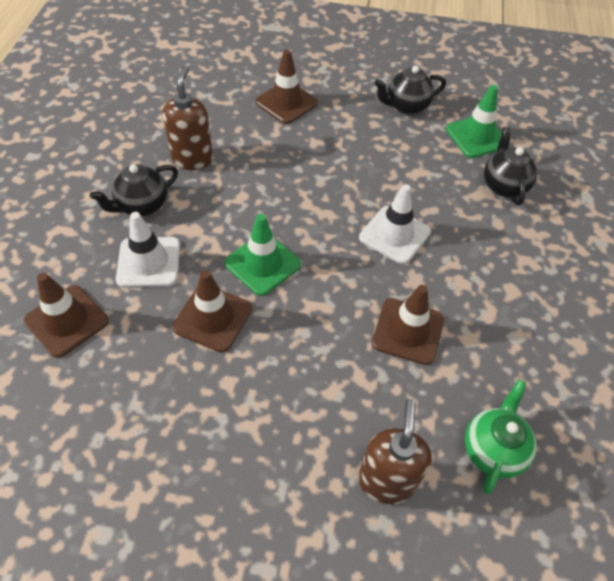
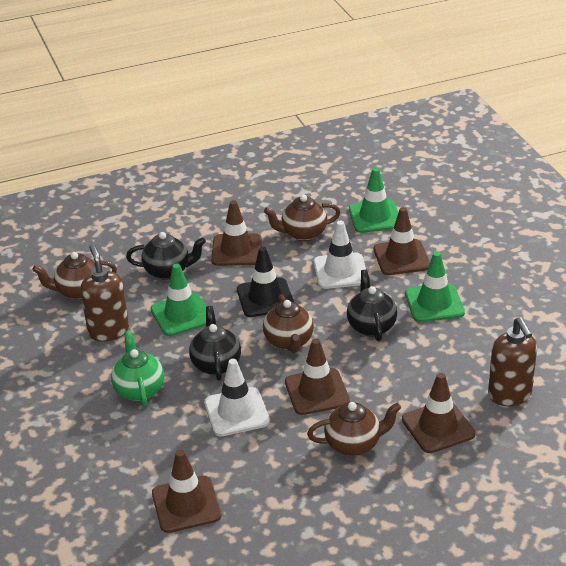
black traffic cone: 0 -> 1
brown teapot: 0 -> 4
brown traffic cone: 4 -> 5
green traffic cone: 2 -> 3

